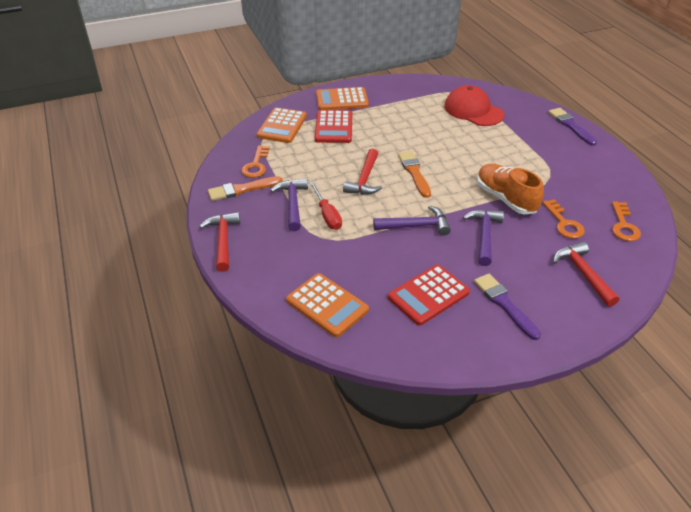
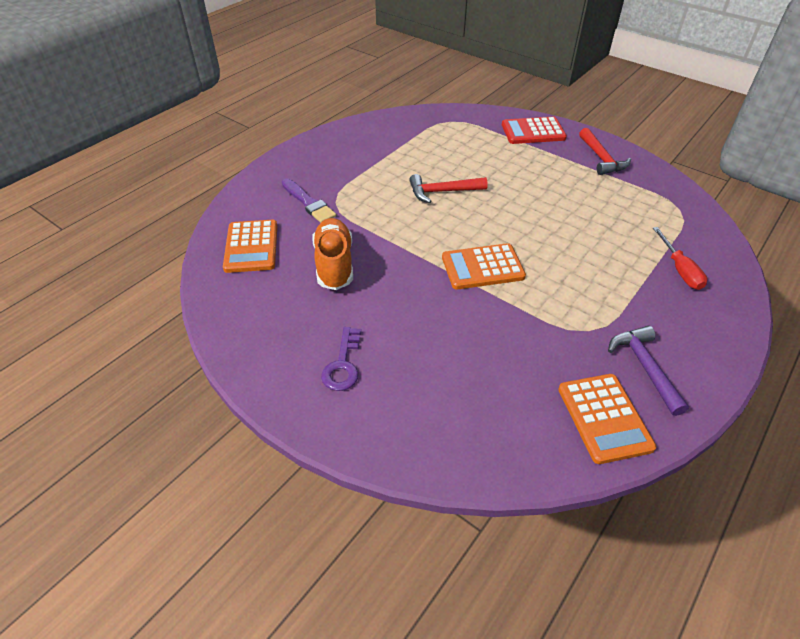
orange brush: 2 -> 0
orange key: 3 -> 0
purple brush: 2 -> 1
purple hammer: 3 -> 1
purple key: 0 -> 1
red calculator: 2 -> 1
red cap: 1 -> 0
red hammer: 3 -> 2

